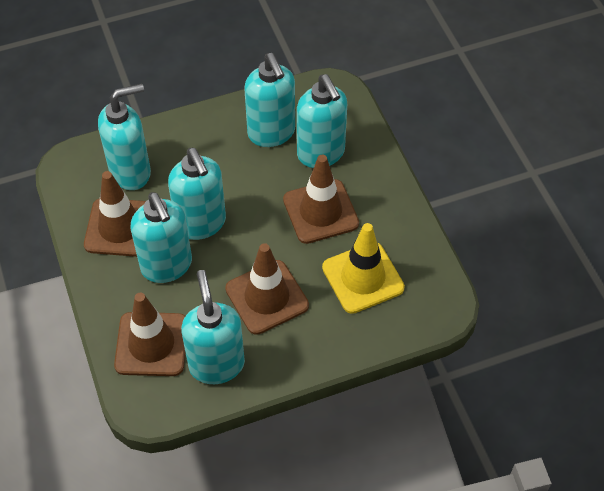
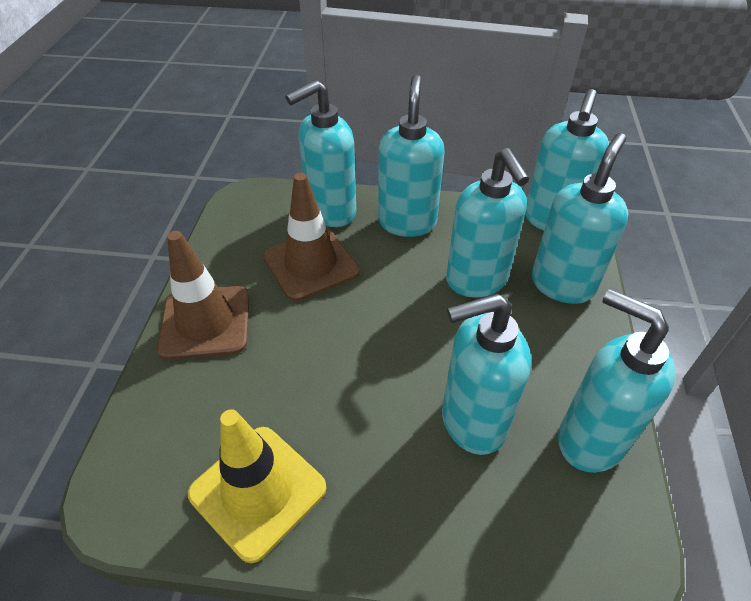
brown traffic cone: 4 -> 2
turquoise soap dispenser: 6 -> 7

